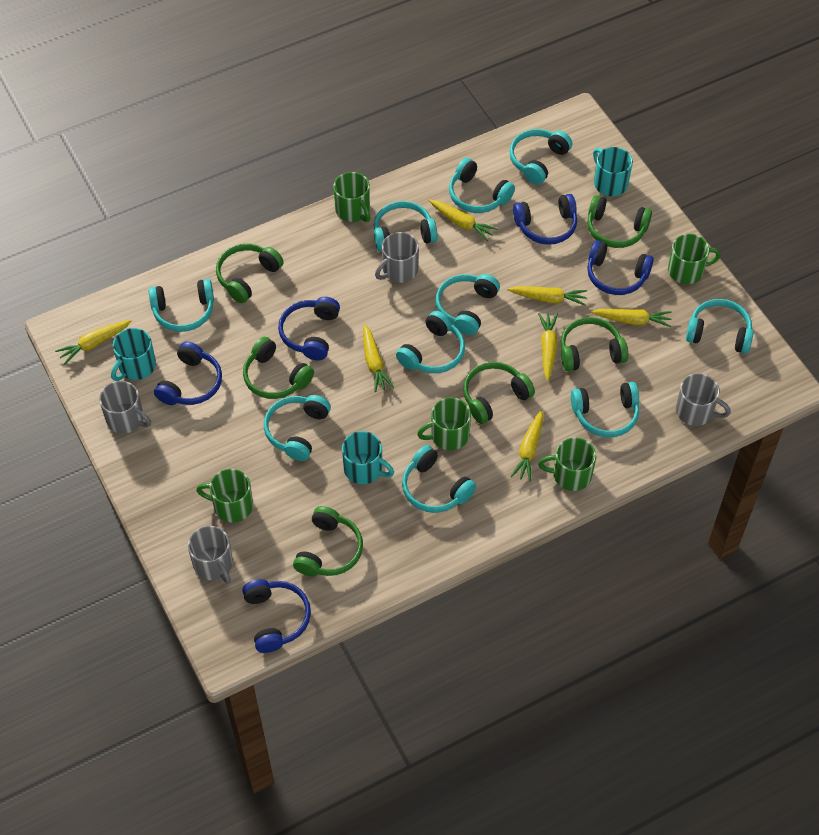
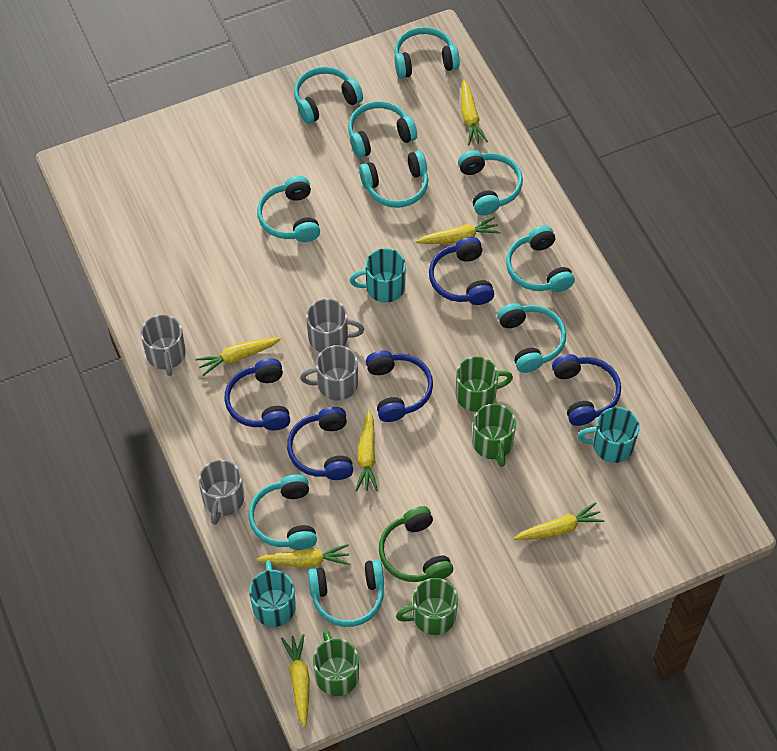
green headphones: 6 -> 1
green mug: 5 -> 4

